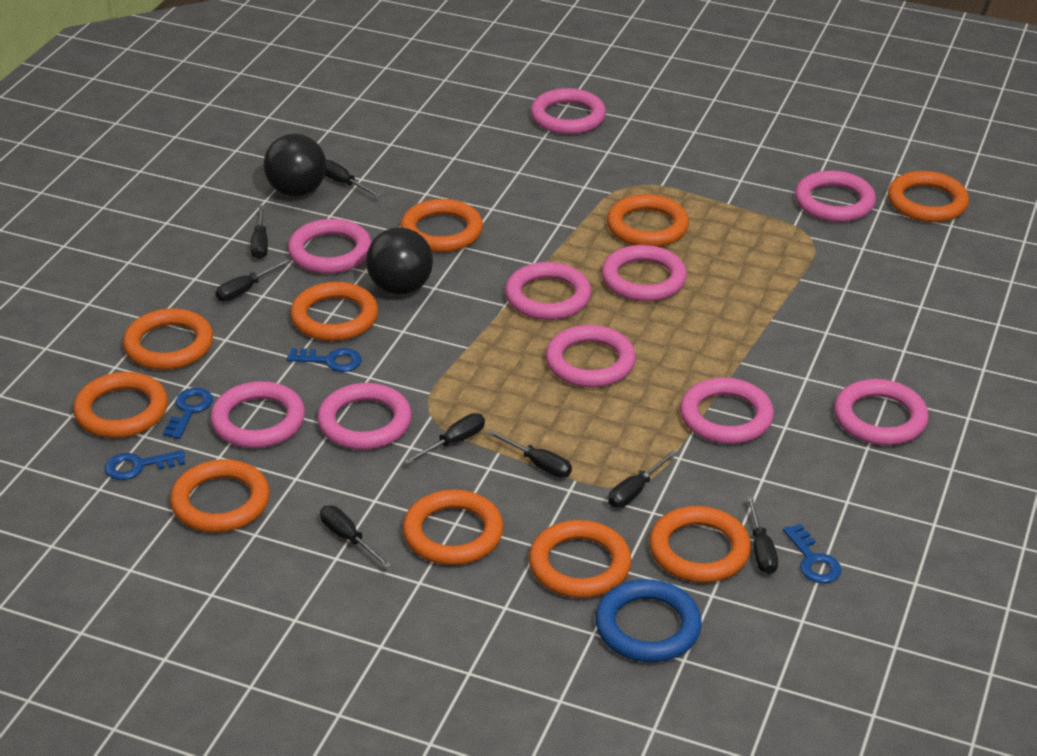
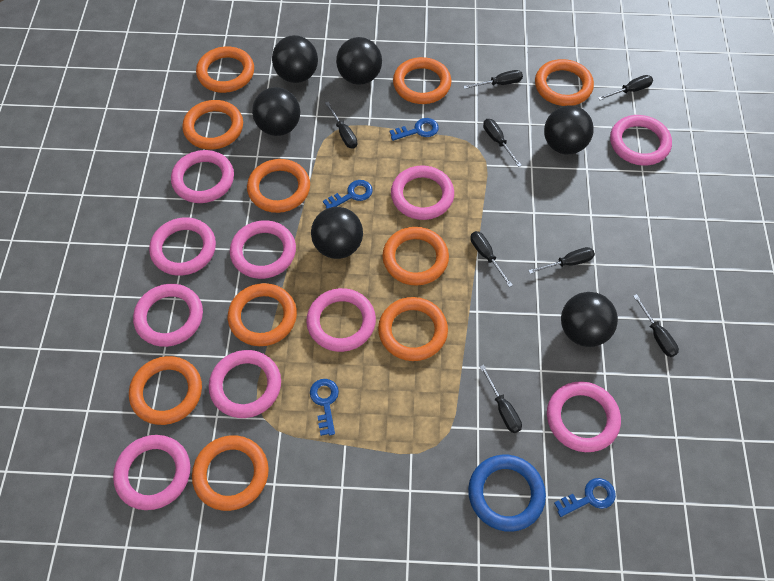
black ball: 2 -> 6

